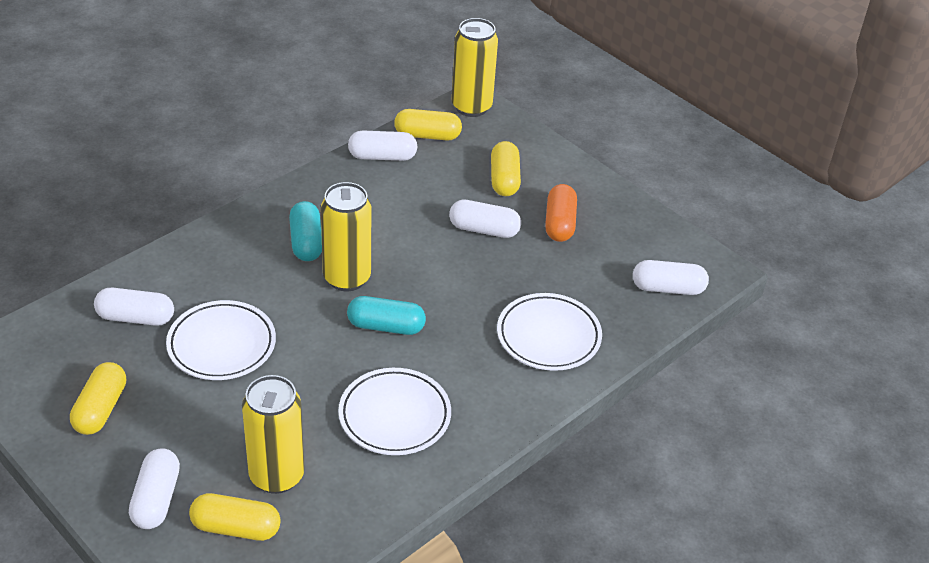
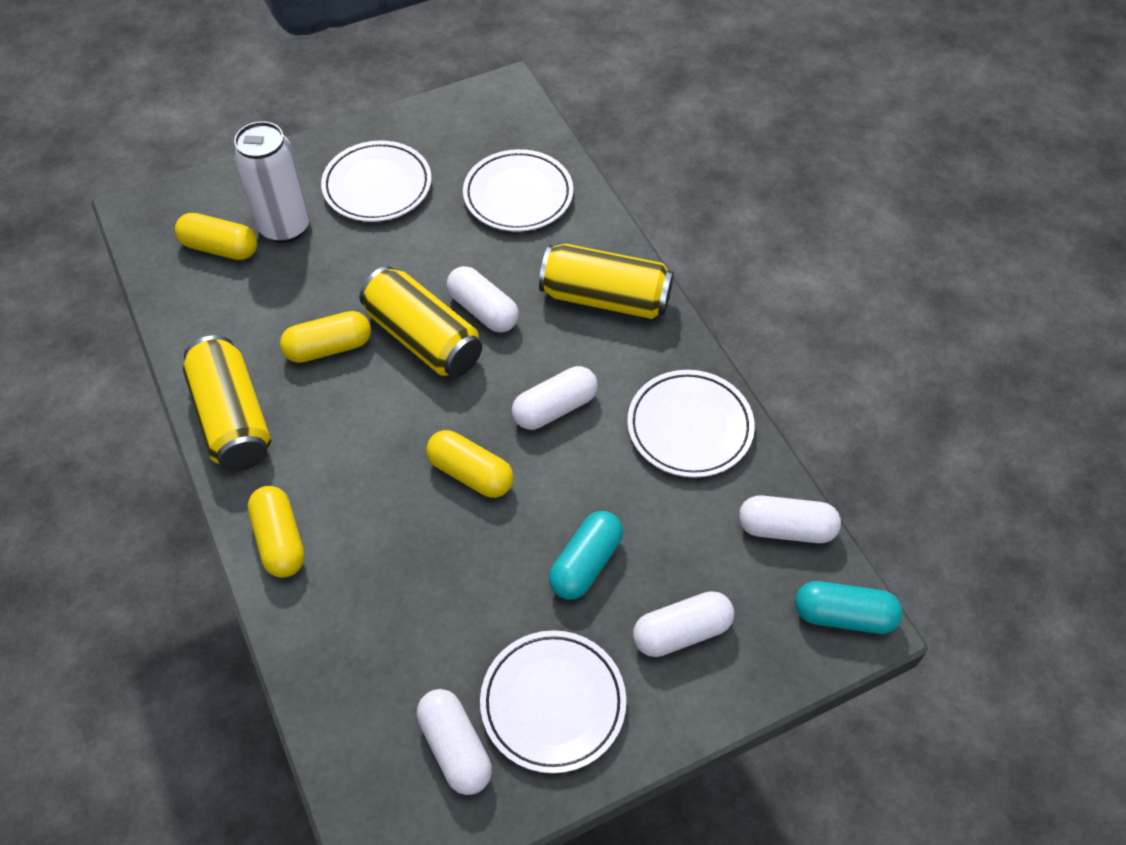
orange capsule: 1 -> 0
white can: 0 -> 1
white plate: 3 -> 4

